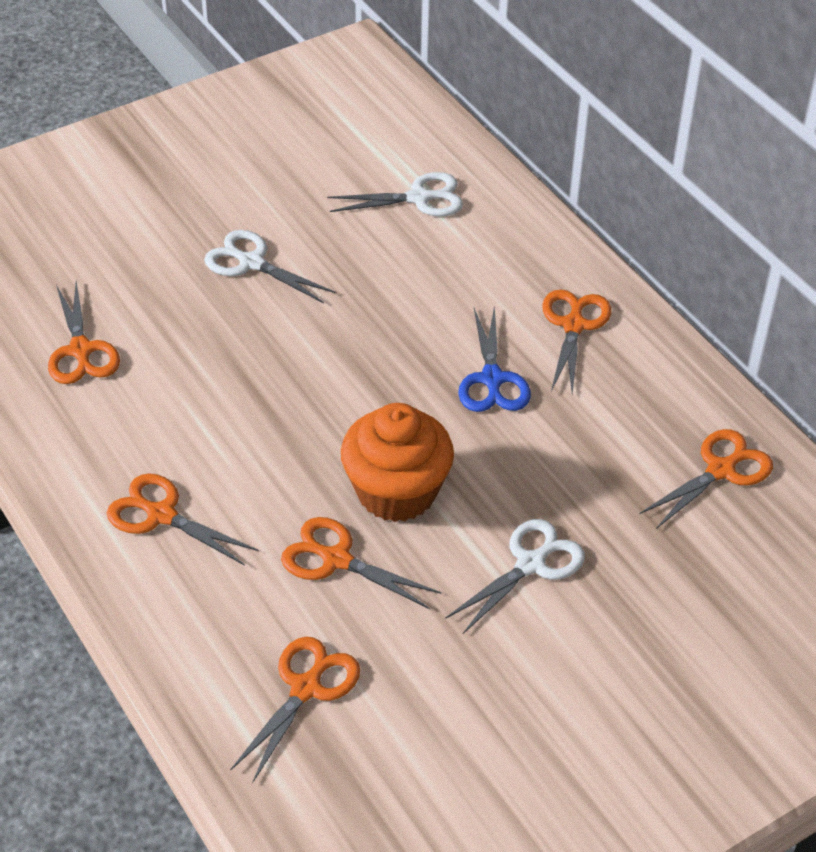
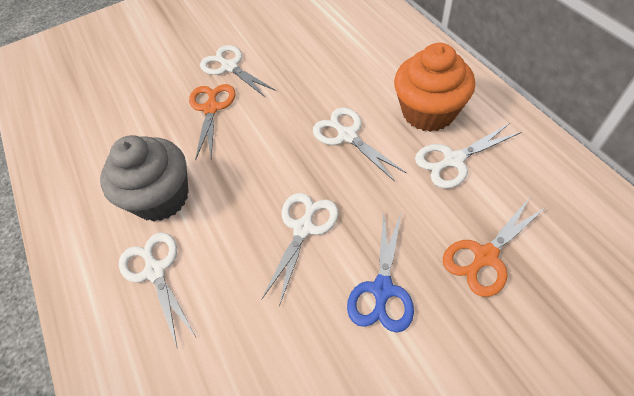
grey cupcake: 0 -> 1
orange scissors: 6 -> 2
white scissors: 3 -> 5

